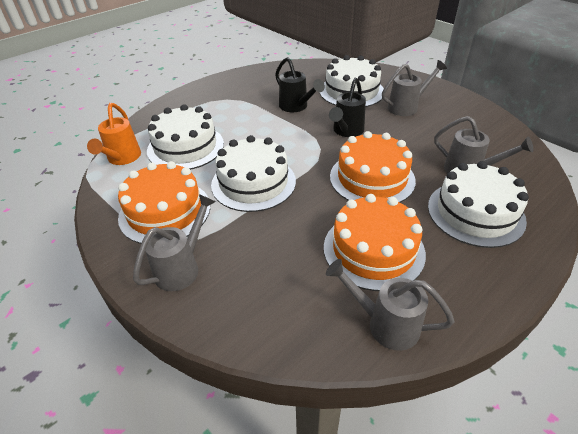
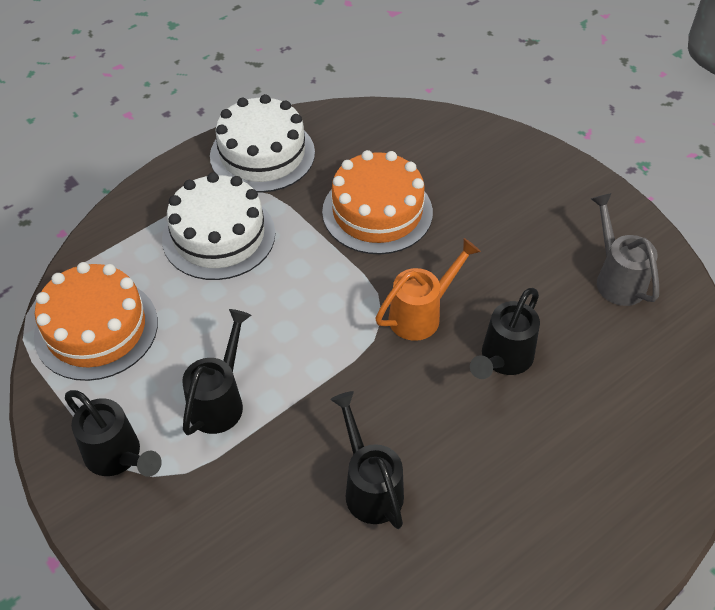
black watering can: 2 -> 4
grey watering can: 4 -> 1
orange cake: 3 -> 2
white cake: 4 -> 2

